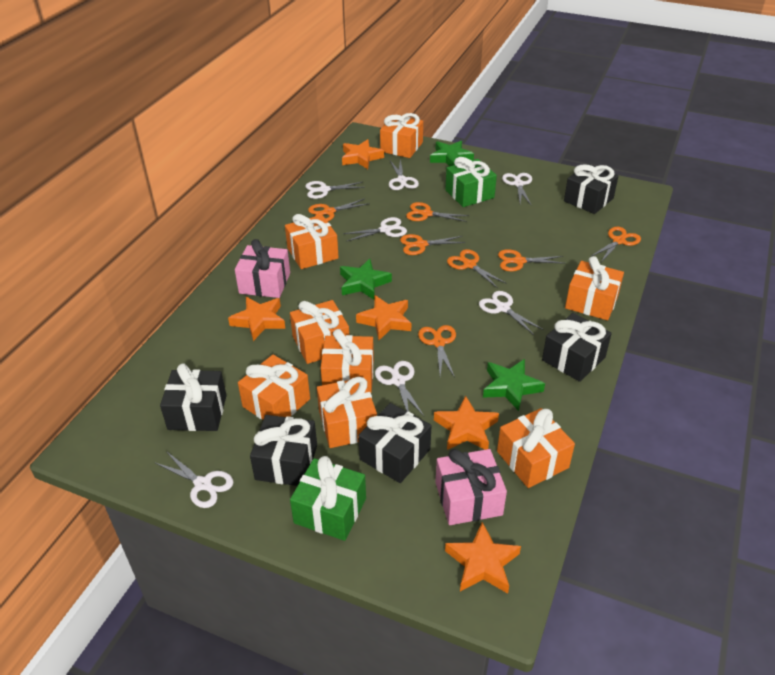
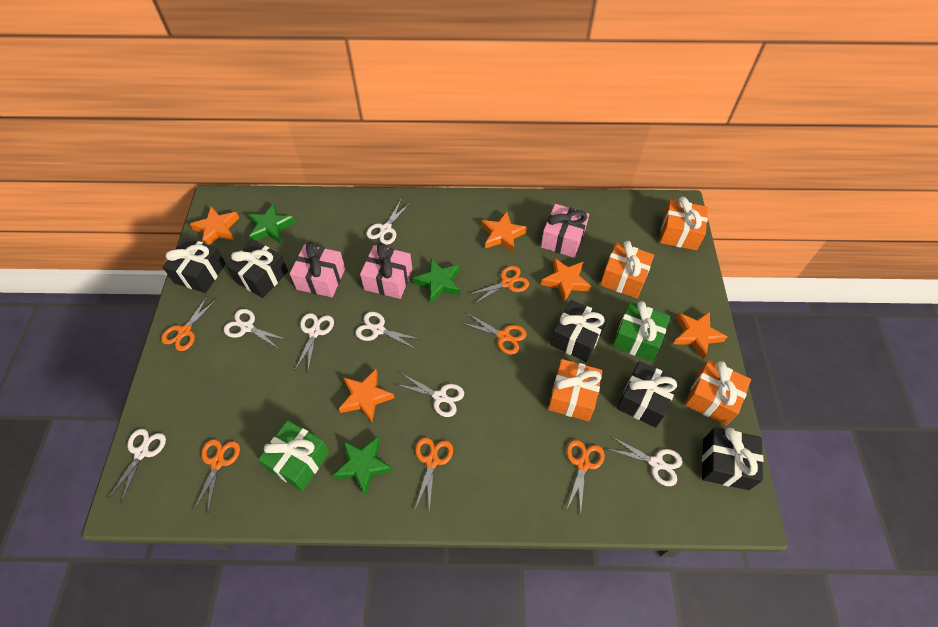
orange gift: 8 -> 4
orange scissors: 7 -> 6
pink gift: 2 -> 3

